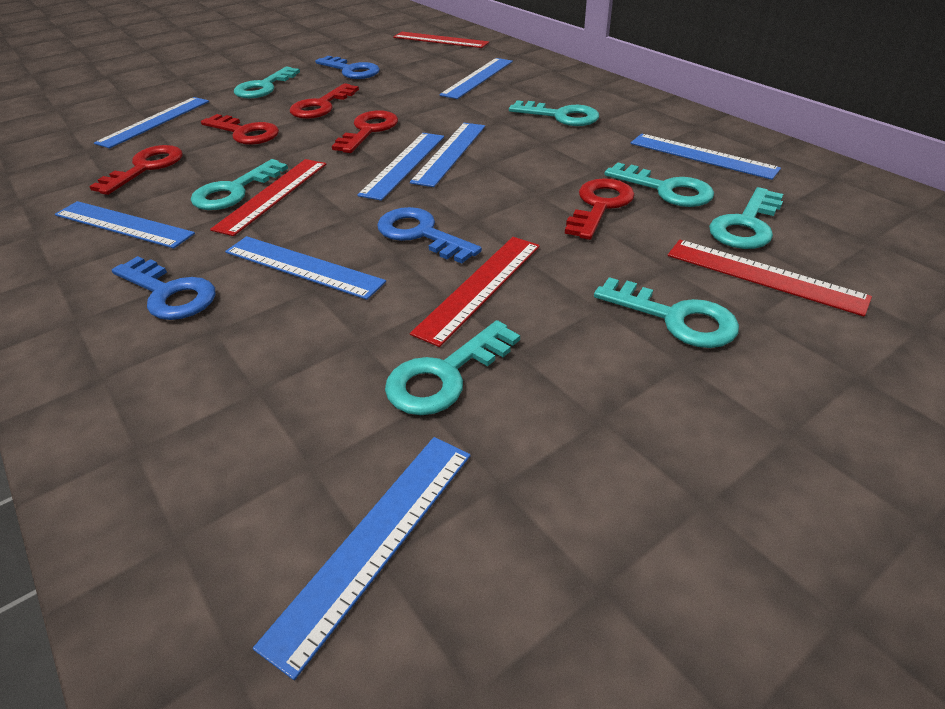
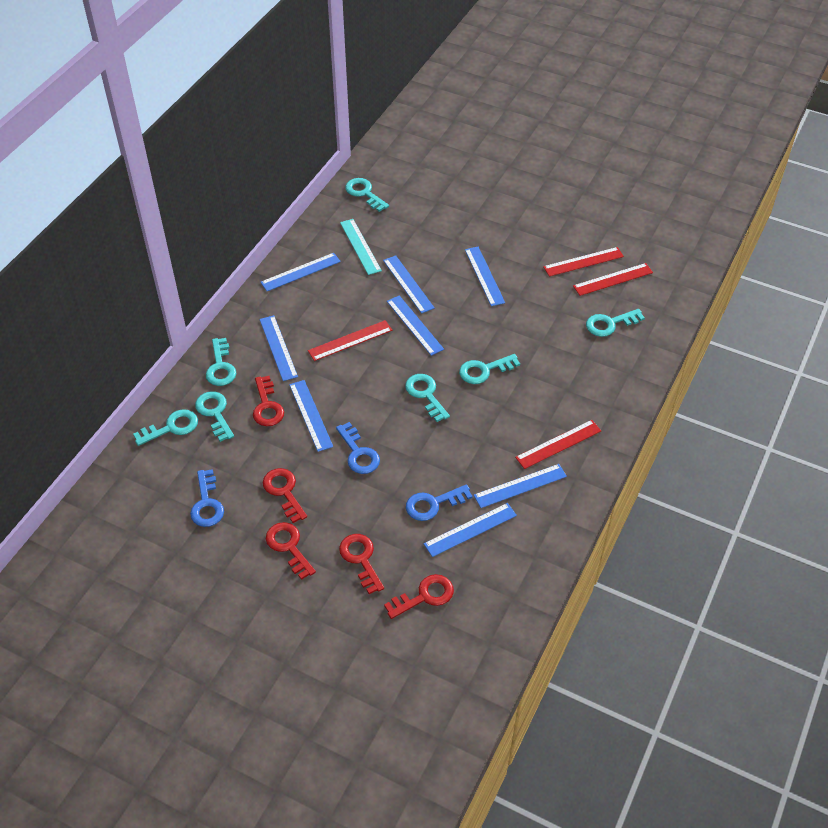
turquoise ruler: 0 -> 1

